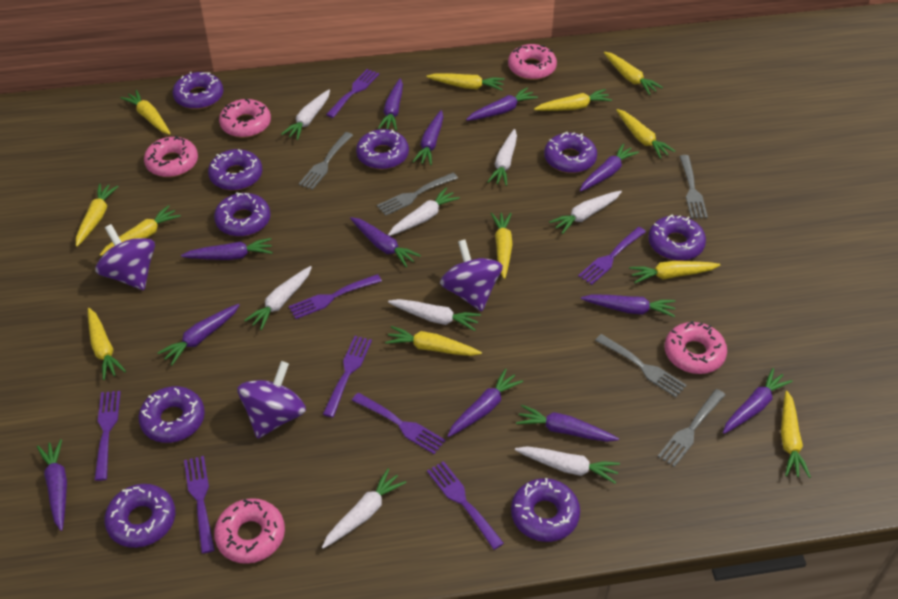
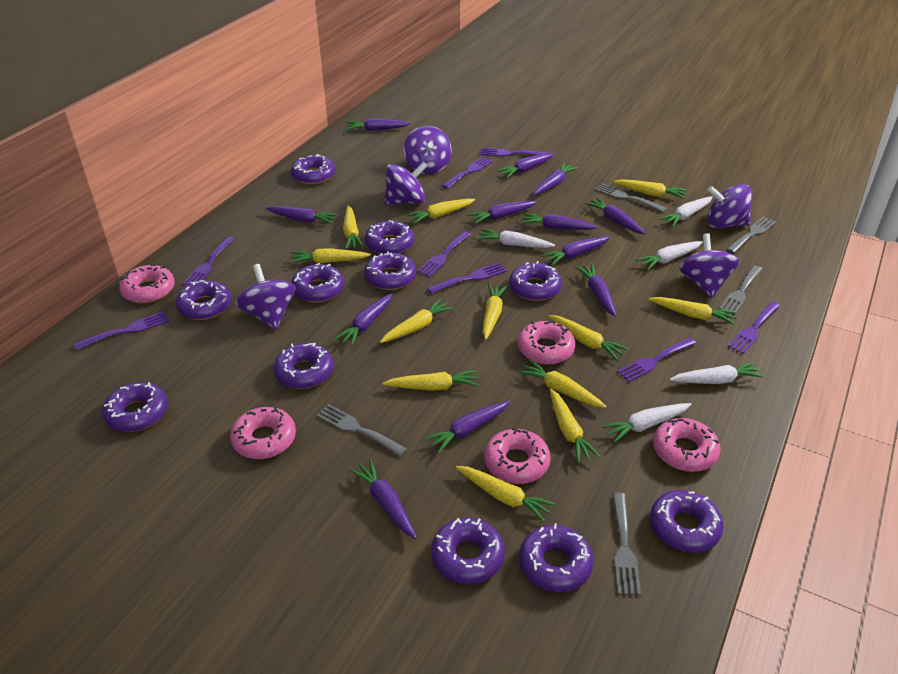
purple donut: 9 -> 11
purple spinning top: 3 -> 5
white carrot: 8 -> 5

